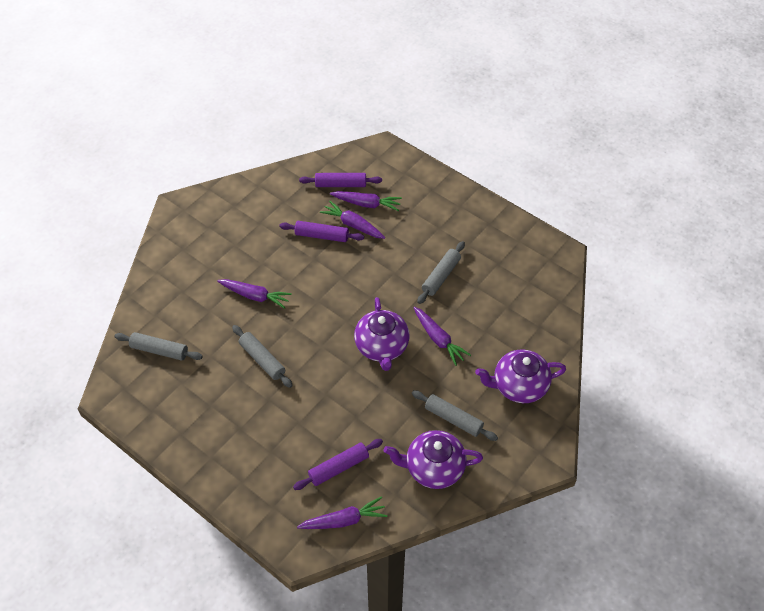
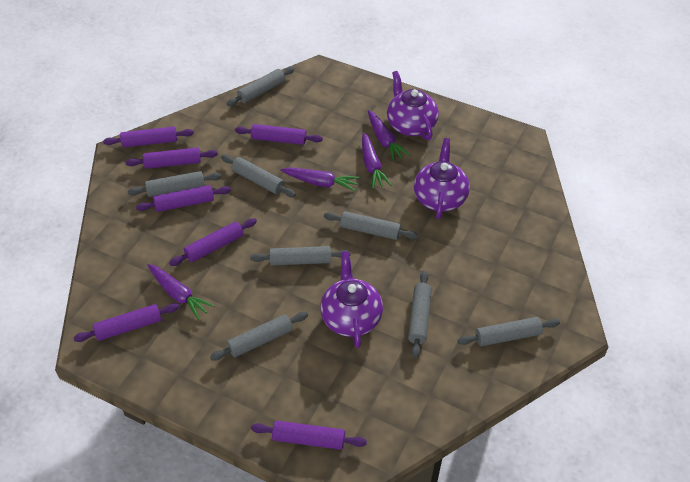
grey rolling pin: 4 -> 8
purple carrot: 5 -> 4
purple rolling pin: 3 -> 7

